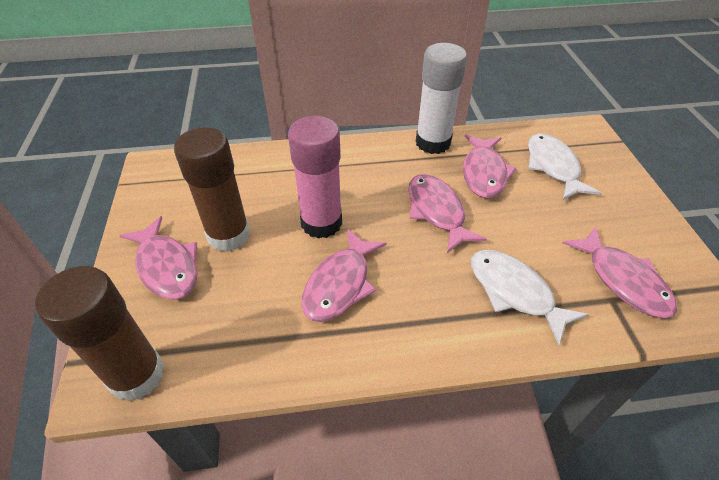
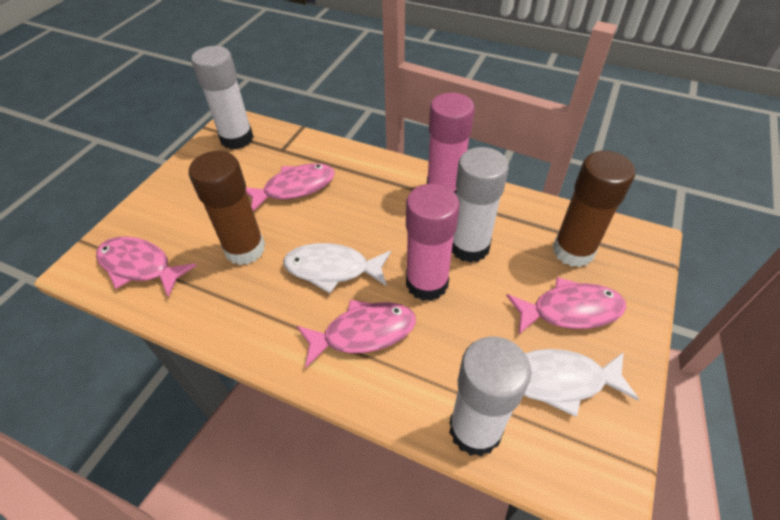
pink fish: 5 -> 4
pink glue stick: 1 -> 2
white glue stick: 1 -> 3

